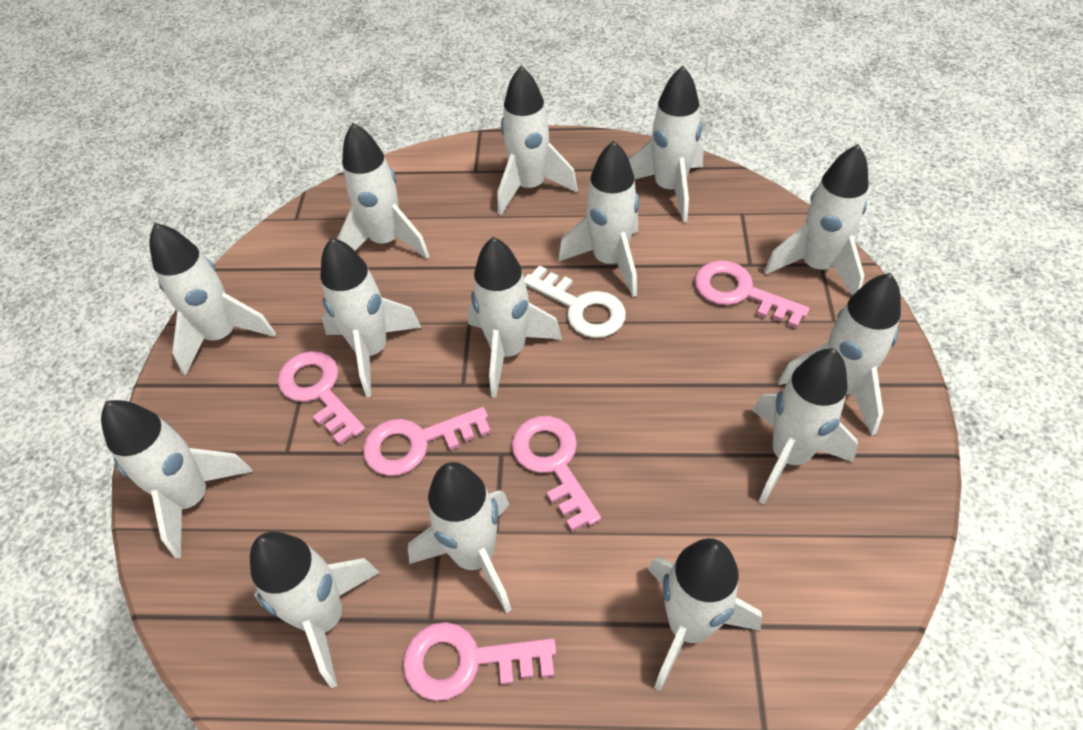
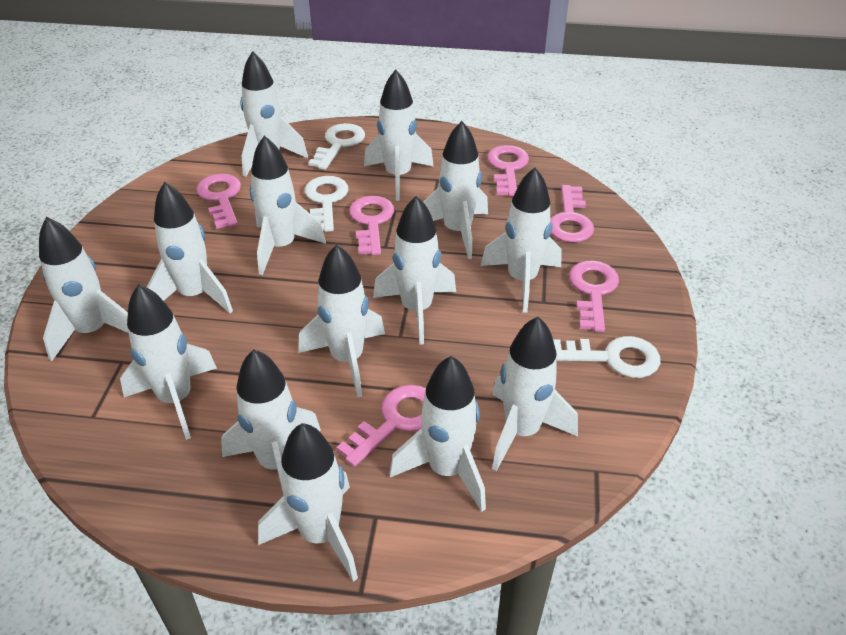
pink key: 5 -> 6
white key: 1 -> 3

